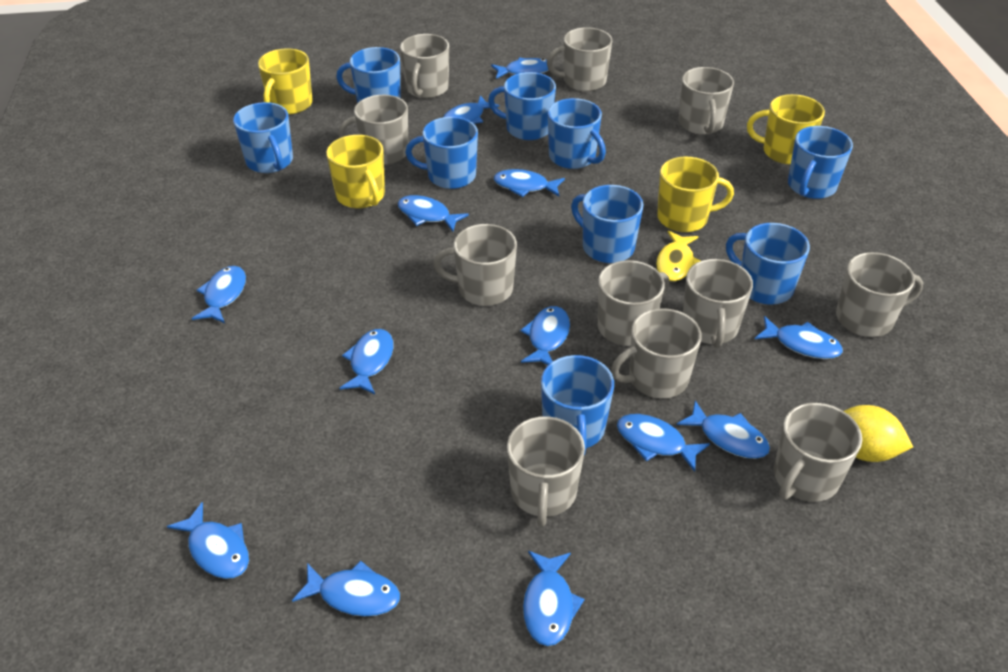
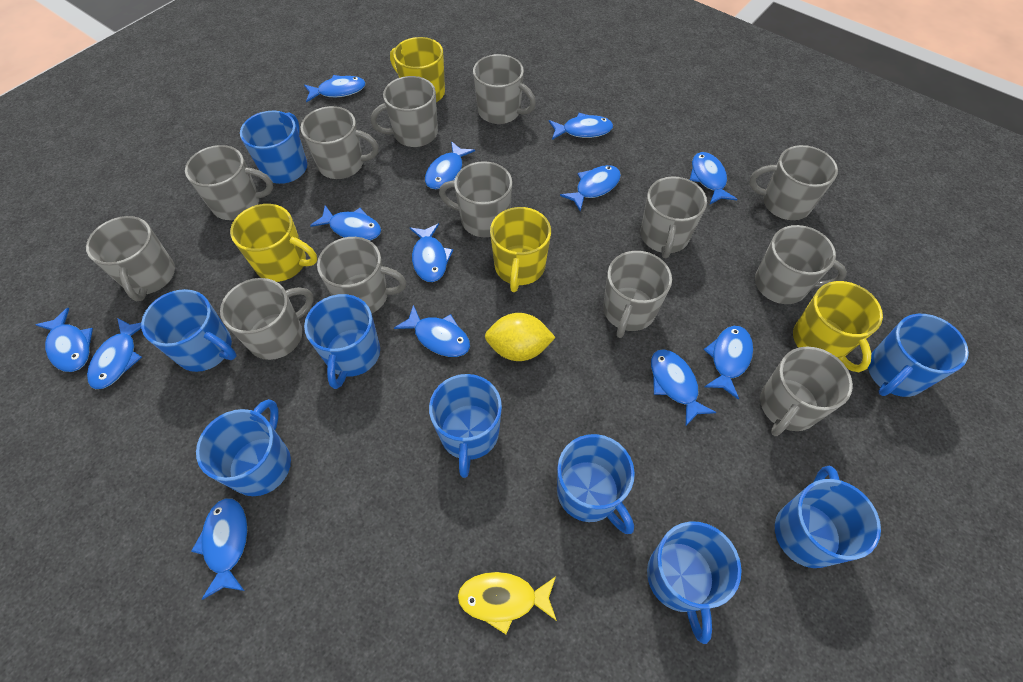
grey mug: 11 -> 13

